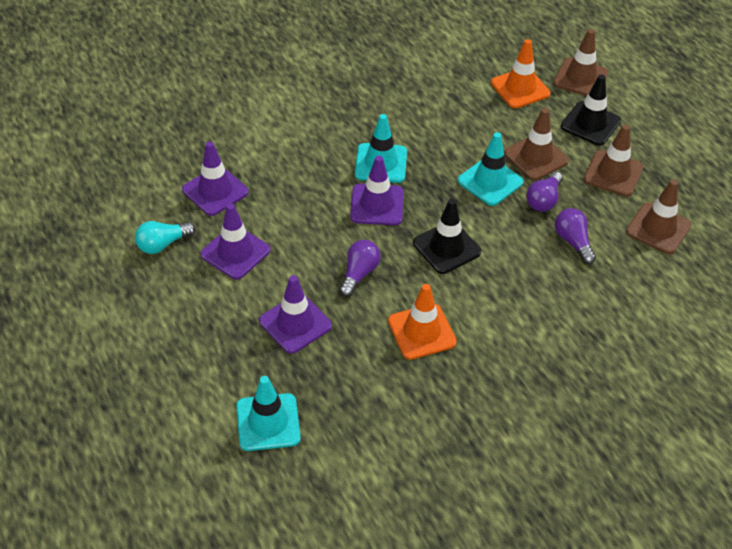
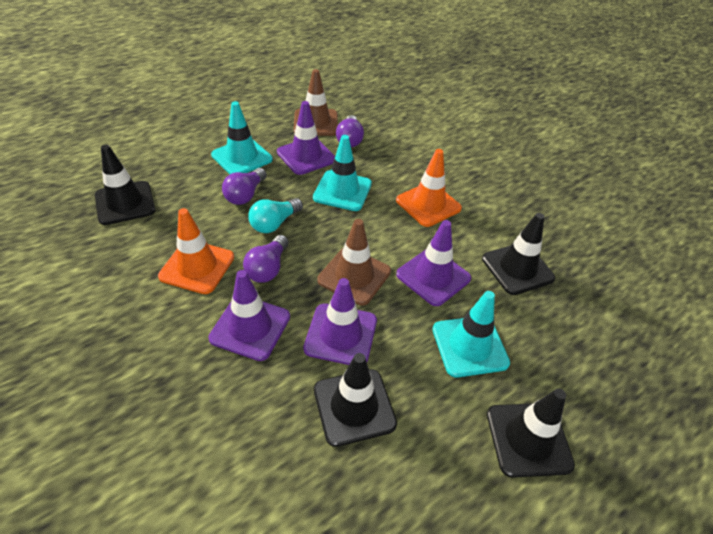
black traffic cone: 2 -> 4
brown traffic cone: 4 -> 2

